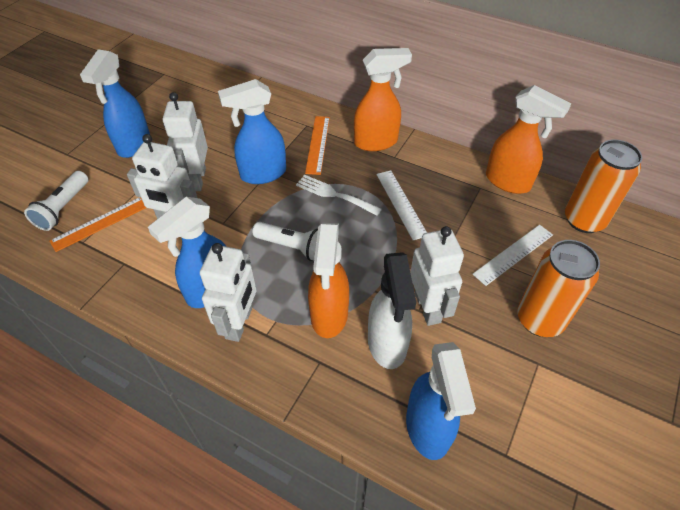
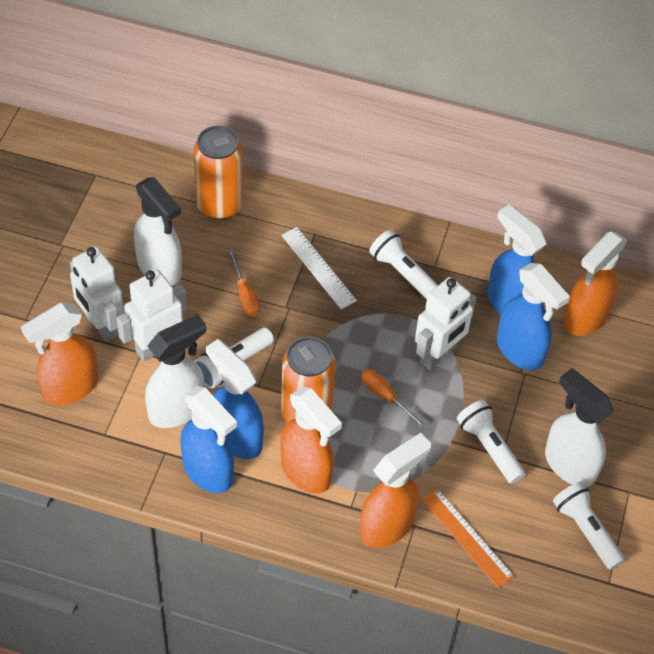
orange ruler: 2 -> 1
orange screwdriver: 0 -> 2
orange spray bottle: 3 -> 4
white flashlight: 2 -> 4
white fork: 1 -> 0
white robot: 4 -> 3
white ruler: 2 -> 1
white spray bottle: 1 -> 3

